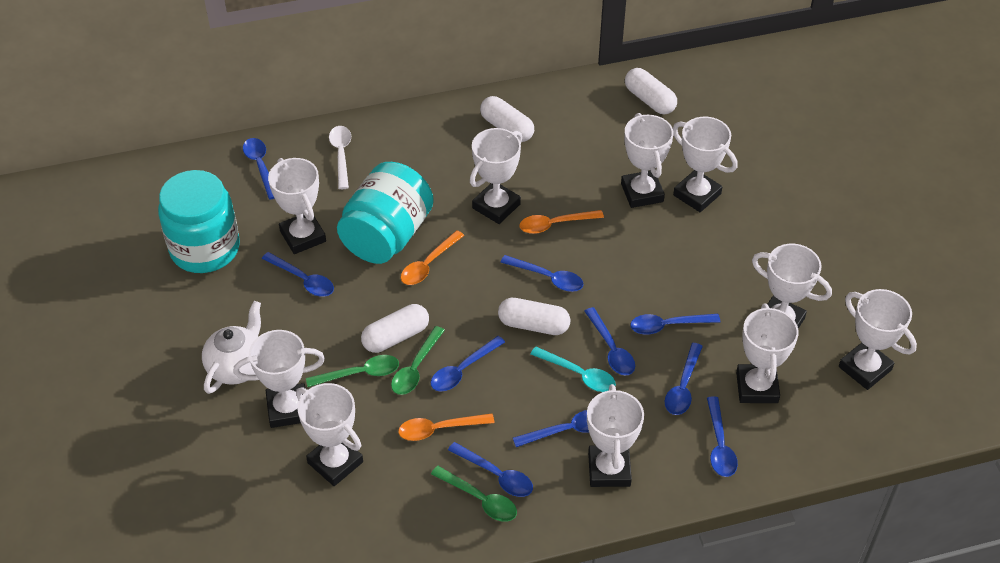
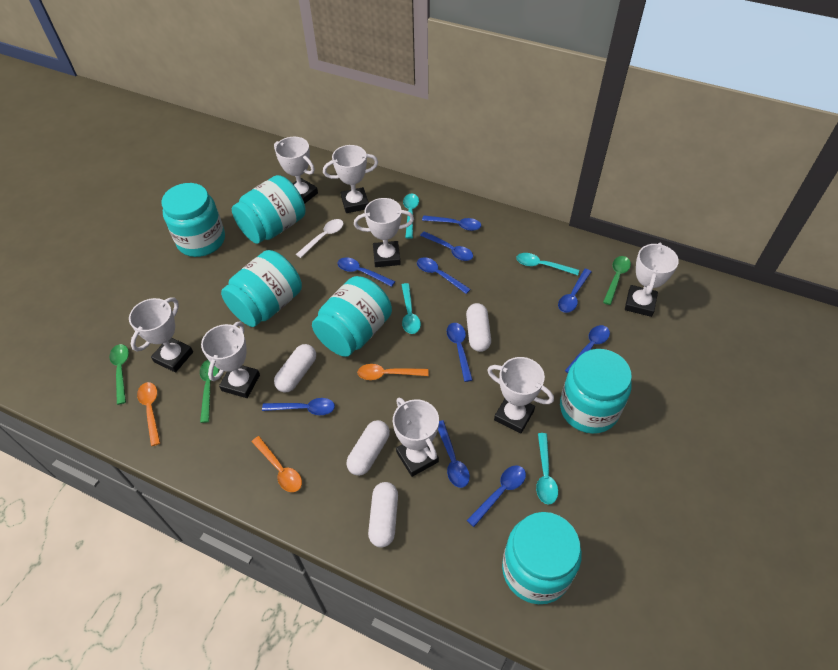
turquoise jar: 2 -> 6
turquoise spoon: 1 -> 4
white teapot: 1 -> 0
white trophy: 10 -> 8

